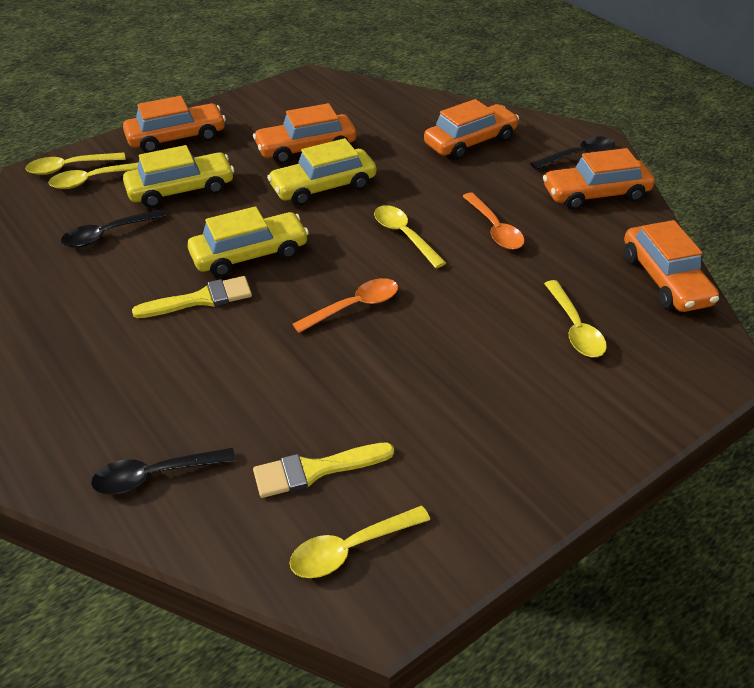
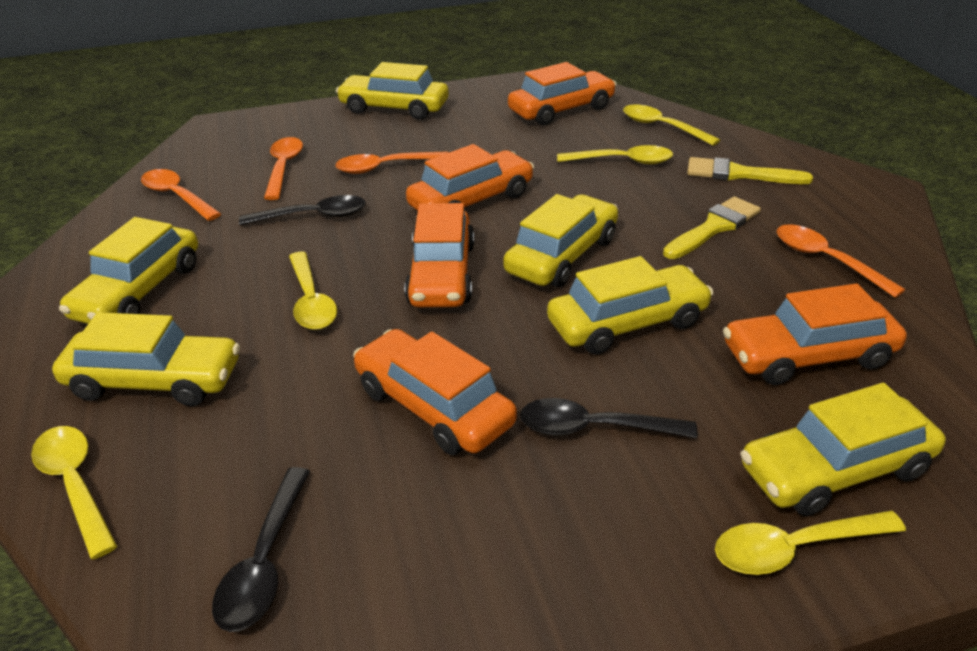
orange spoon: 2 -> 4
yellow car: 3 -> 6

